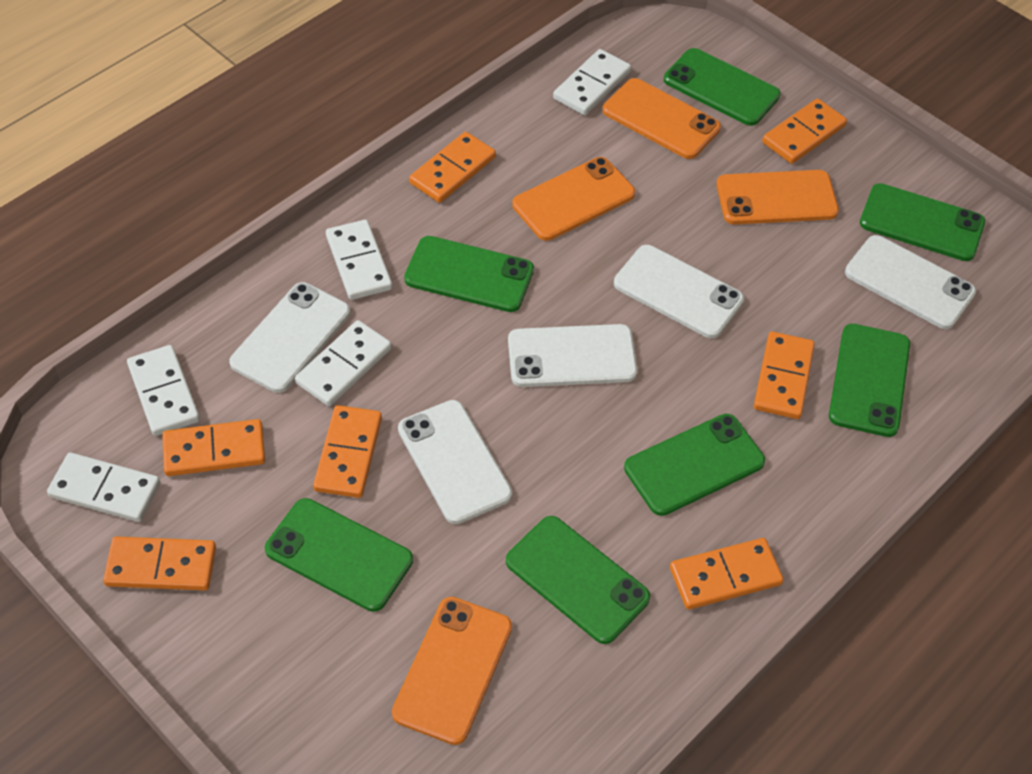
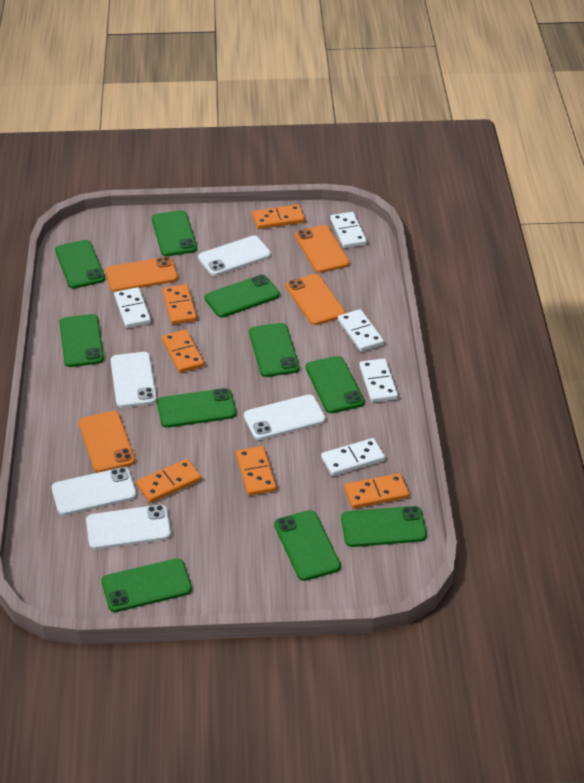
green phone: 7 -> 10
orange domino: 7 -> 6

